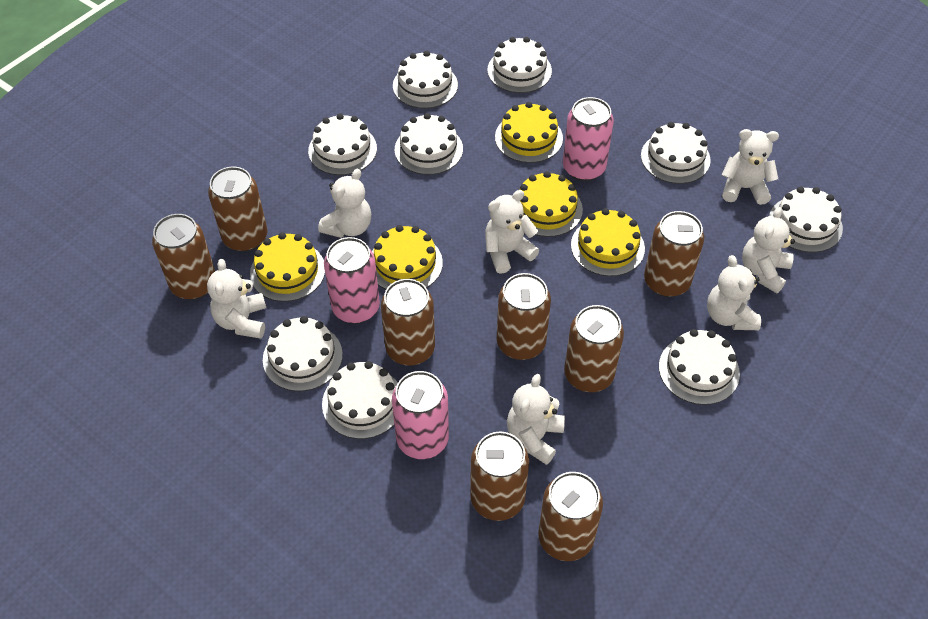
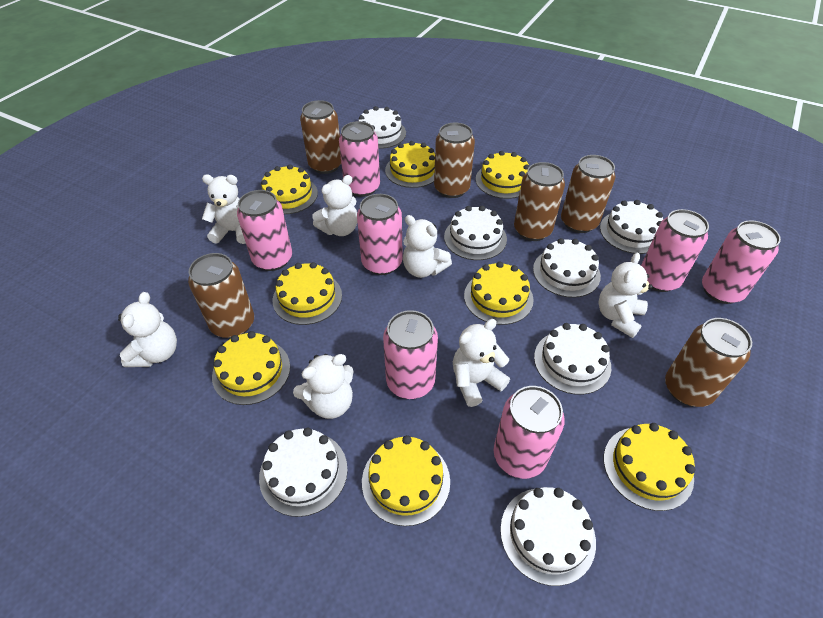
brown can: 8 -> 6
pink can: 3 -> 7
white cake: 9 -> 7
yellow cake: 5 -> 8

